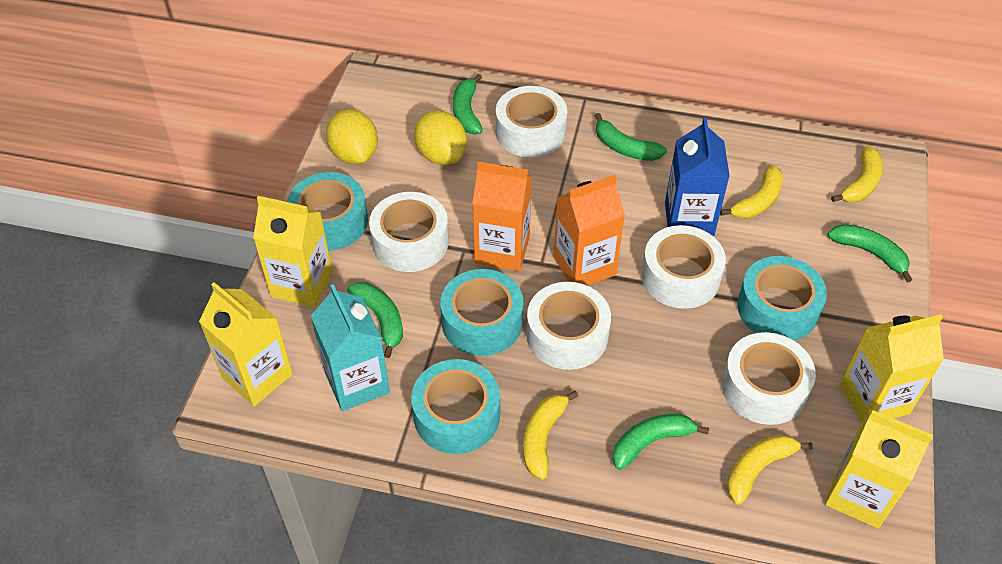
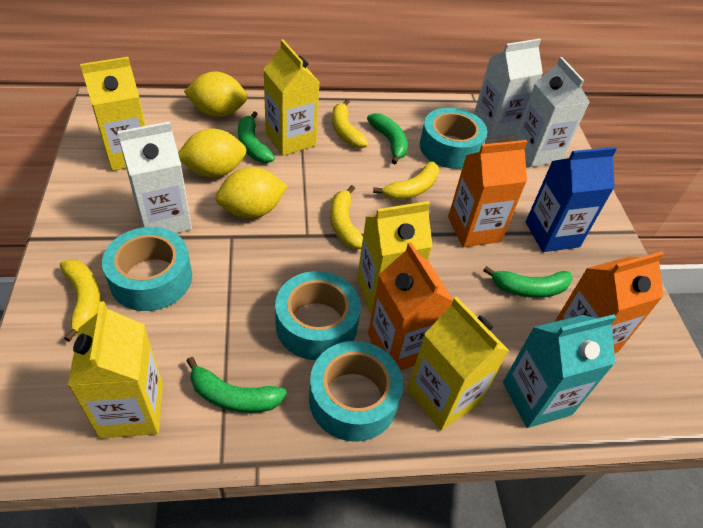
green banana: 5 -> 4
orange carton: 2 -> 3
white carton: 0 -> 3
white tape: 5 -> 0
yellow carton: 4 -> 5
yellow lemon: 2 -> 3

